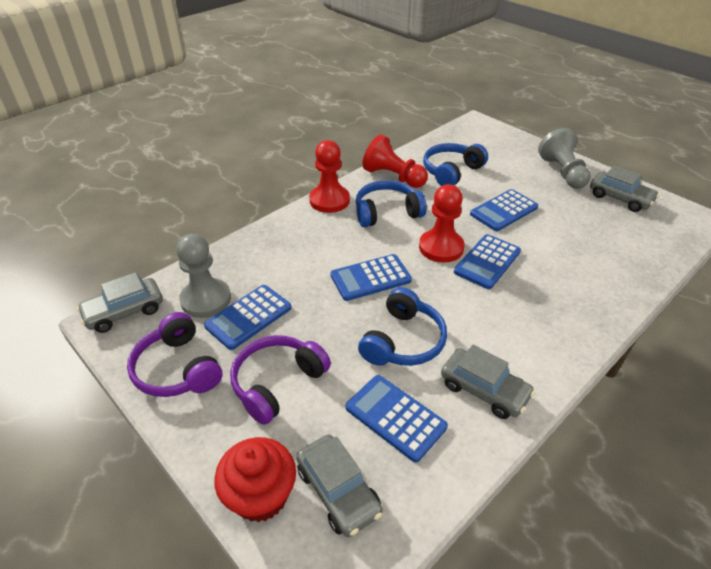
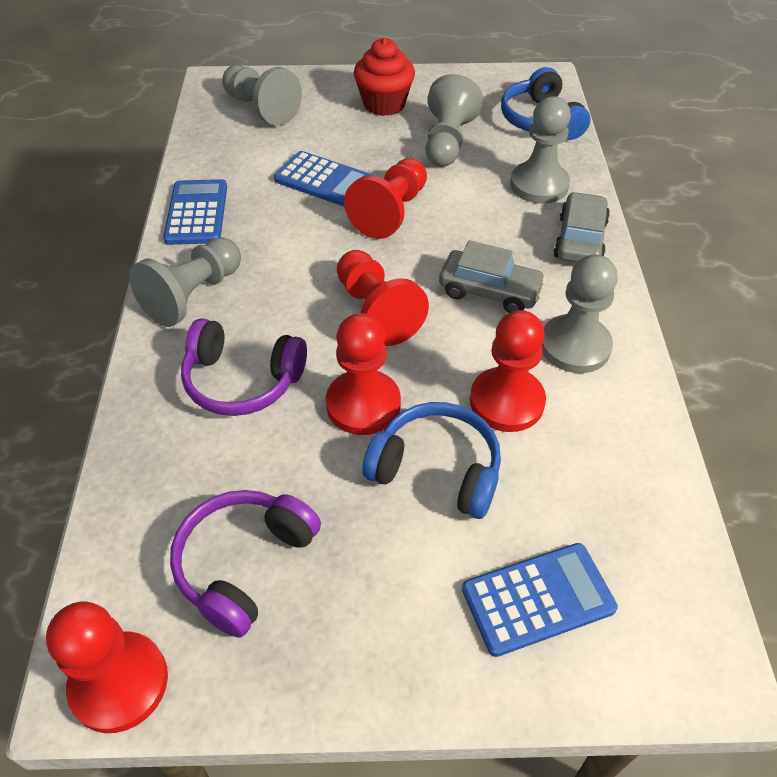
blue calculator: 5 -> 3
blue headphones: 3 -> 2
grey car: 4 -> 2
grey pawn: 2 -> 5
red pawn: 3 -> 5

